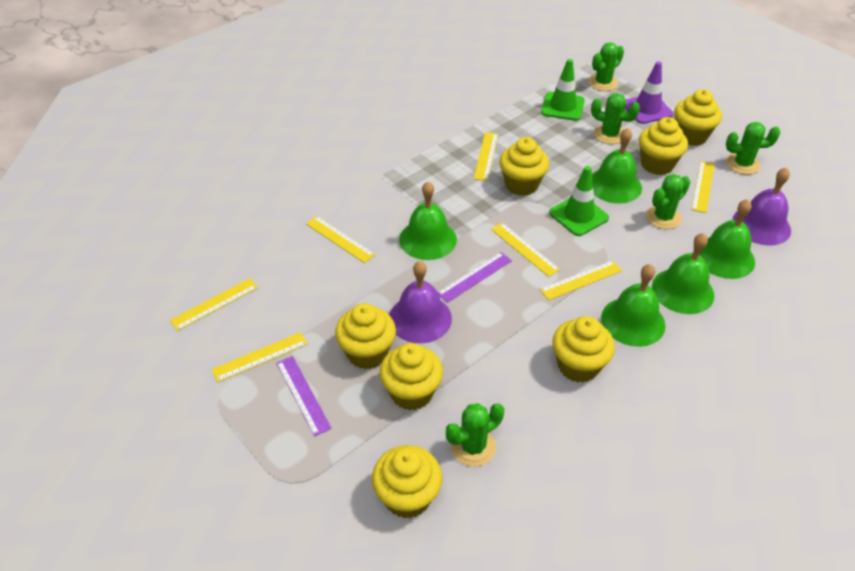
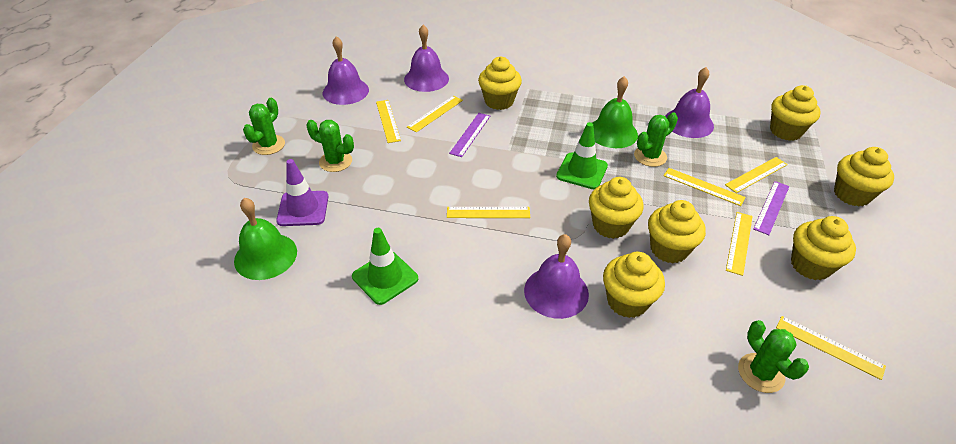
green bell: 5 -> 2
green cactus: 5 -> 4
purple bell: 2 -> 4

